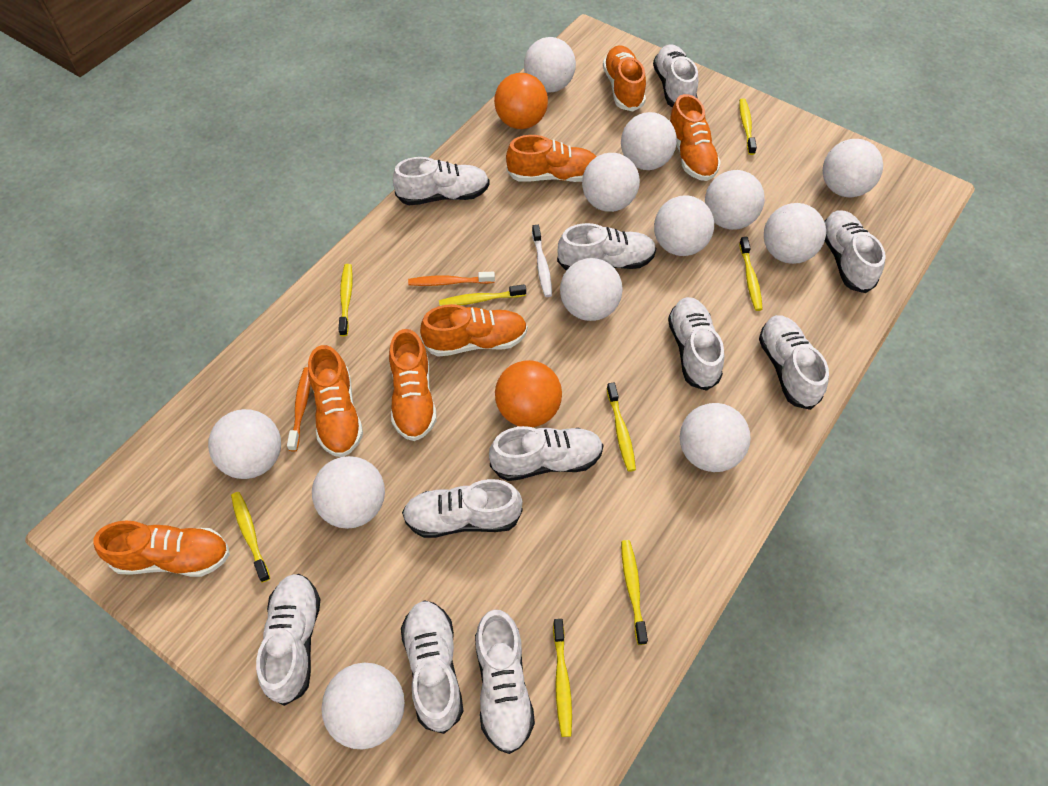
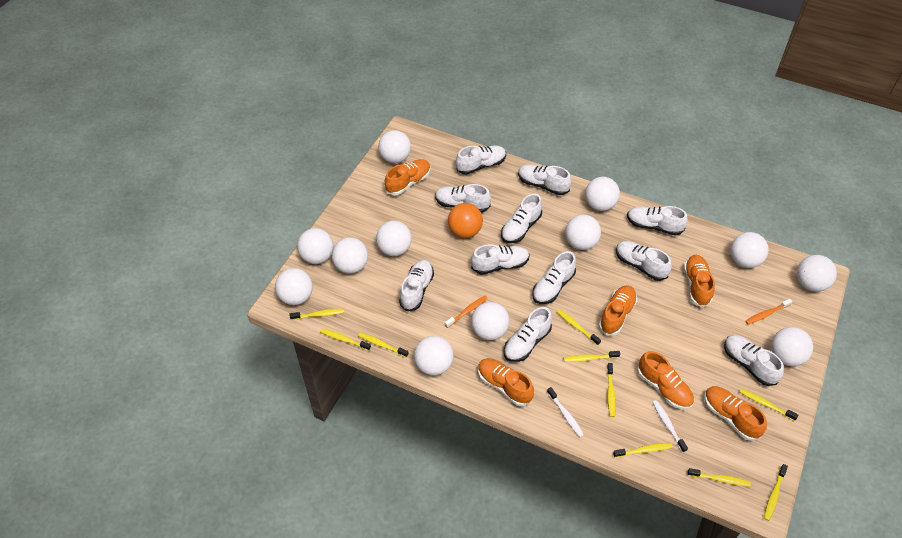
orange ball: 2 -> 1
orange shoe: 7 -> 6
white toothbrush: 1 -> 2
yellow toothbrush: 8 -> 10

